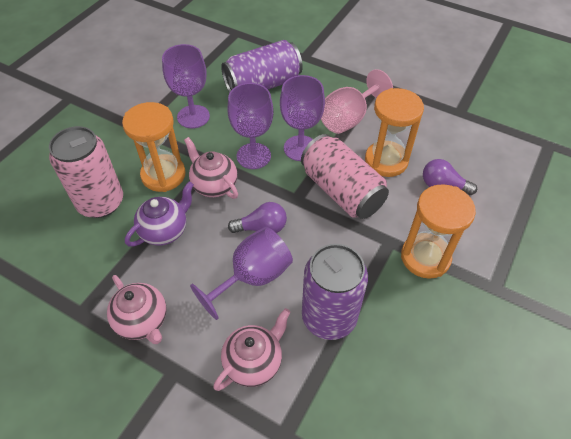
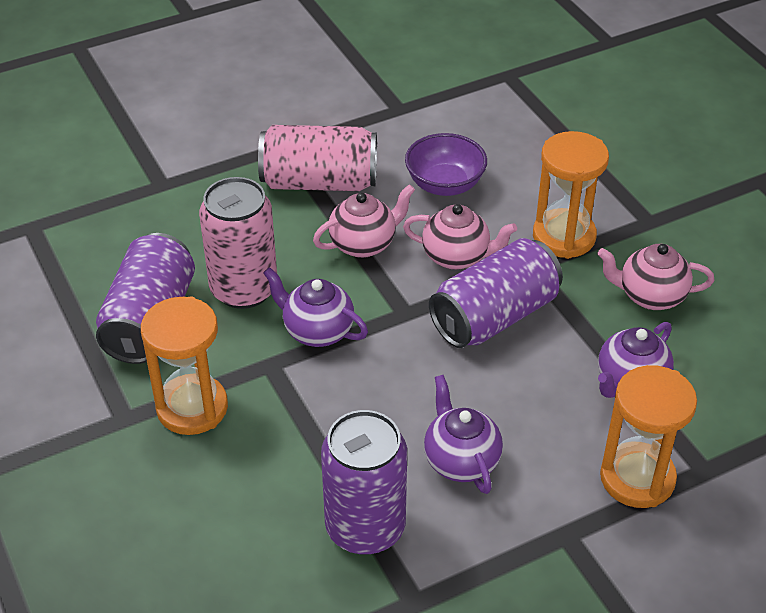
pink goblet: 1 -> 0
purple bowl: 0 -> 1
purple can: 2 -> 3
purple goblet: 4 -> 0
purple light bulb: 2 -> 0
purple teapot: 1 -> 3

